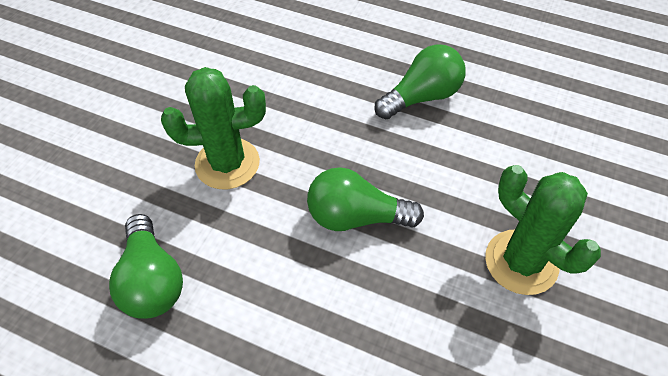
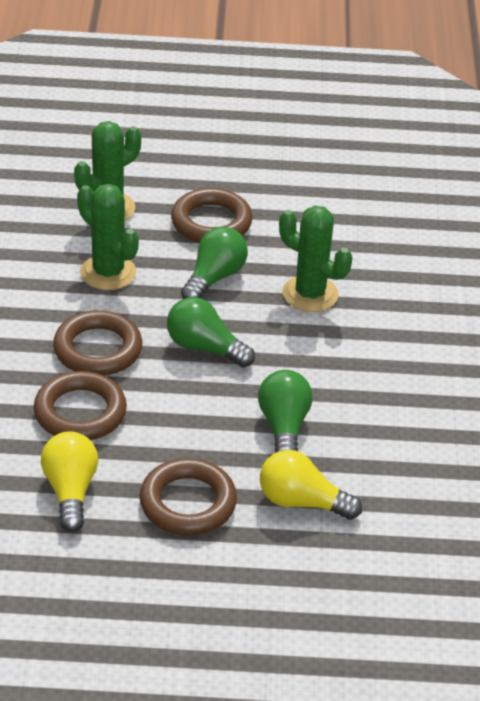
brown ring: 0 -> 4
green cactus: 2 -> 3
yellow light bulb: 0 -> 2

